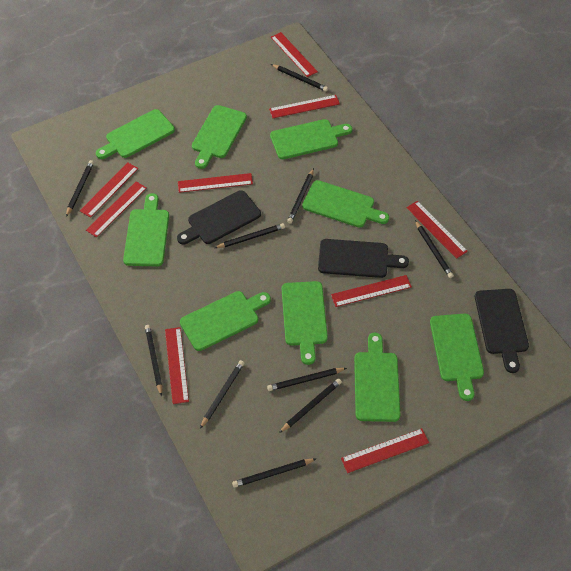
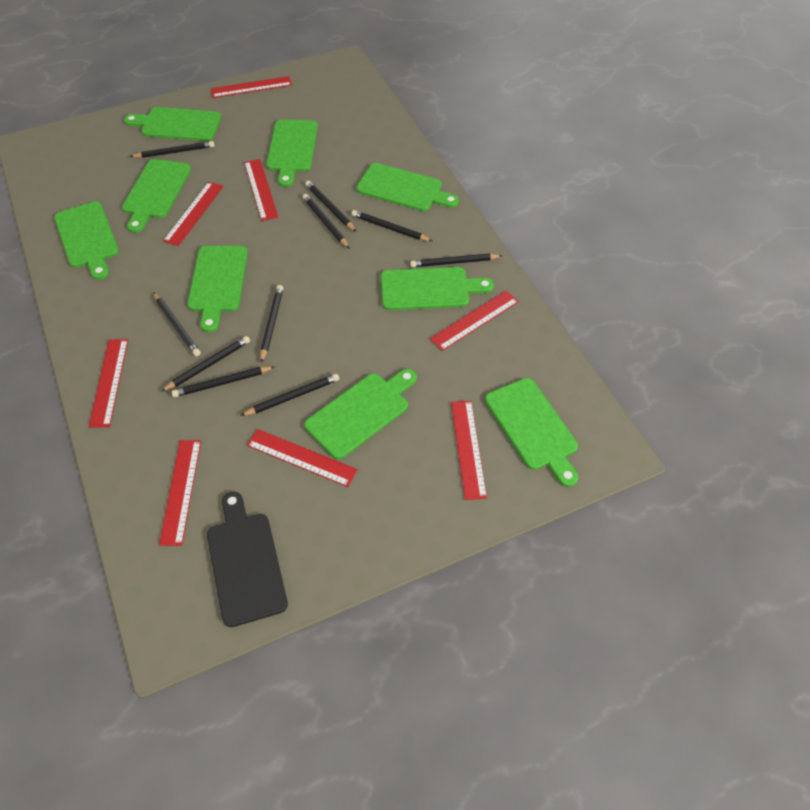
black cutting board: 3 -> 1
red ruler: 9 -> 8

